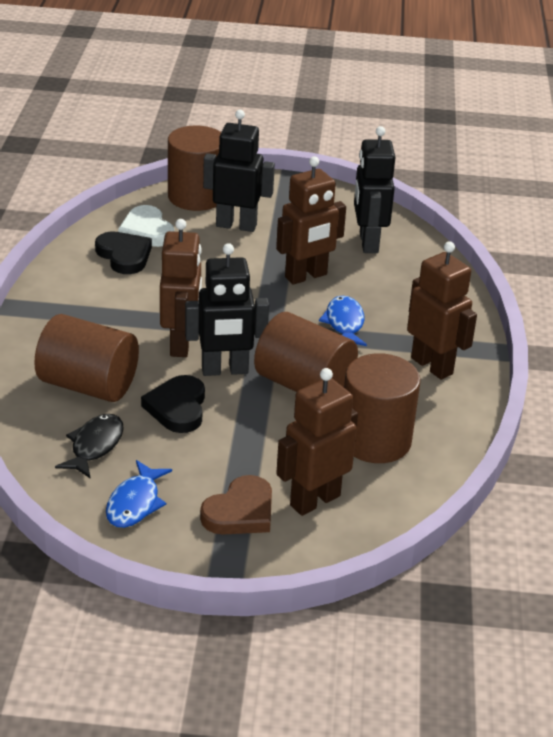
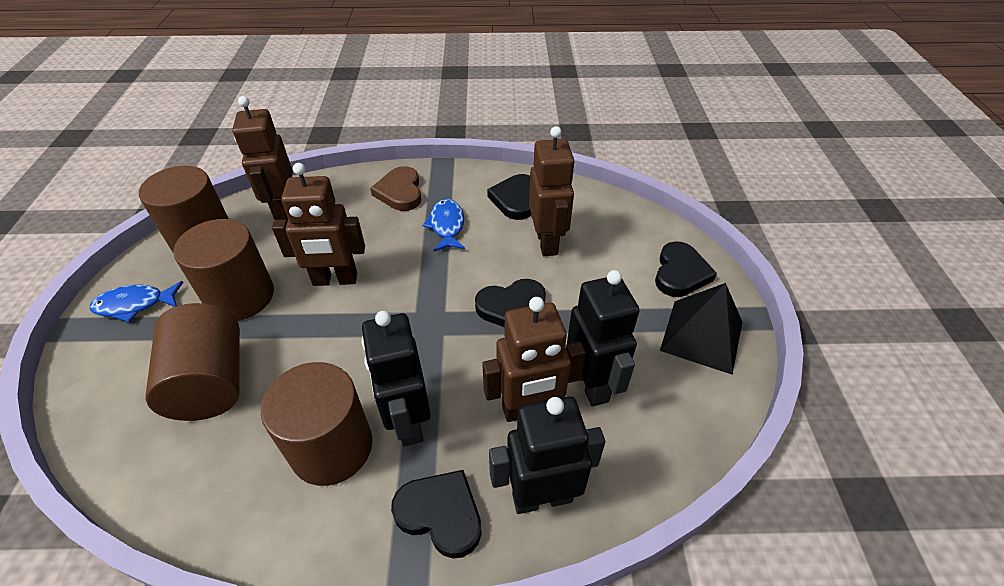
black fish: 1 -> 0
black heart: 2 -> 4
black pyramid: 0 -> 1
white heart: 1 -> 0

